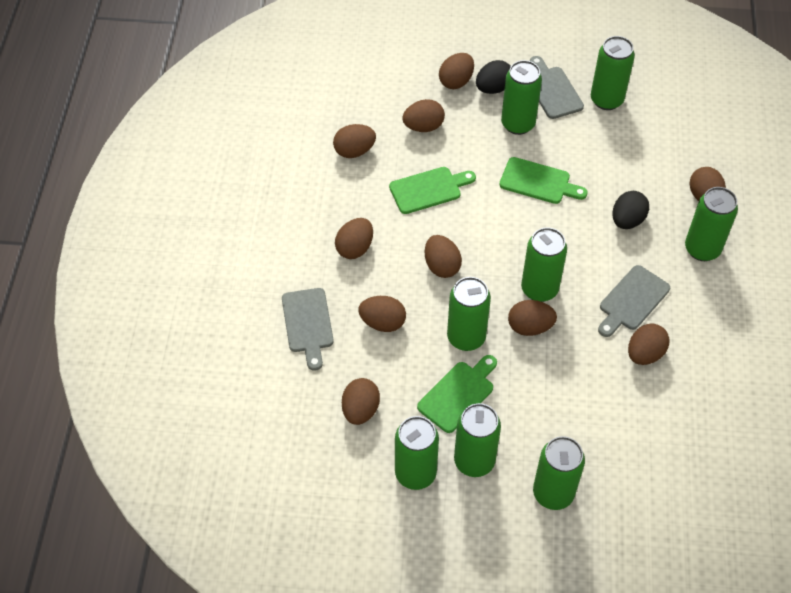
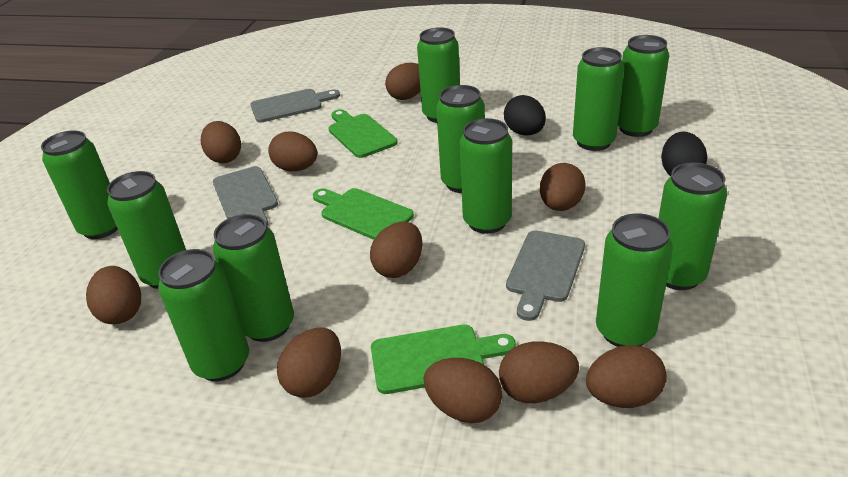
green can: 8 -> 11

